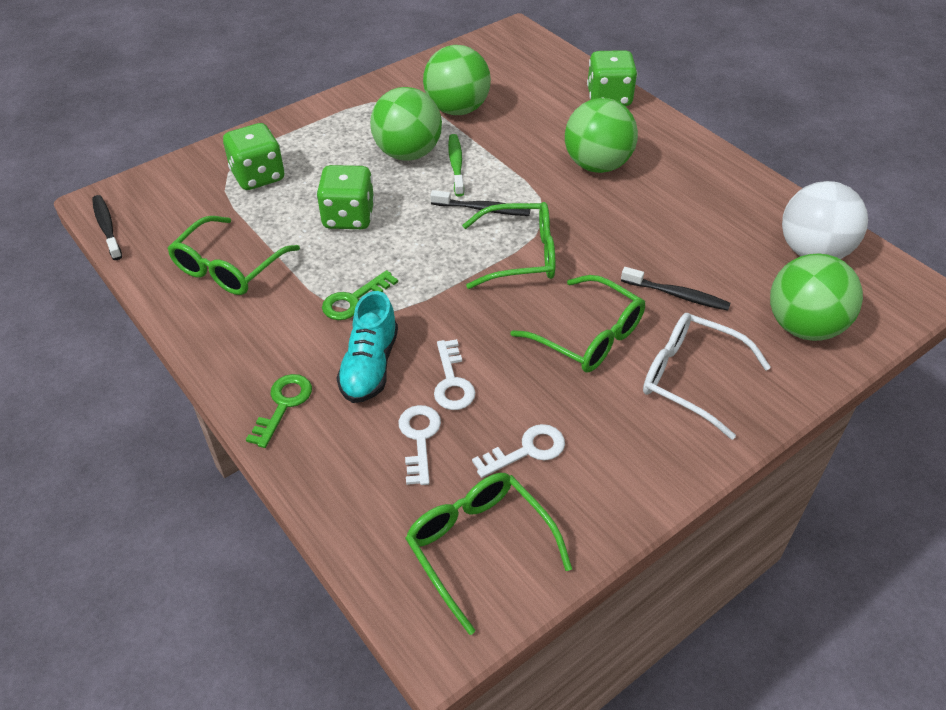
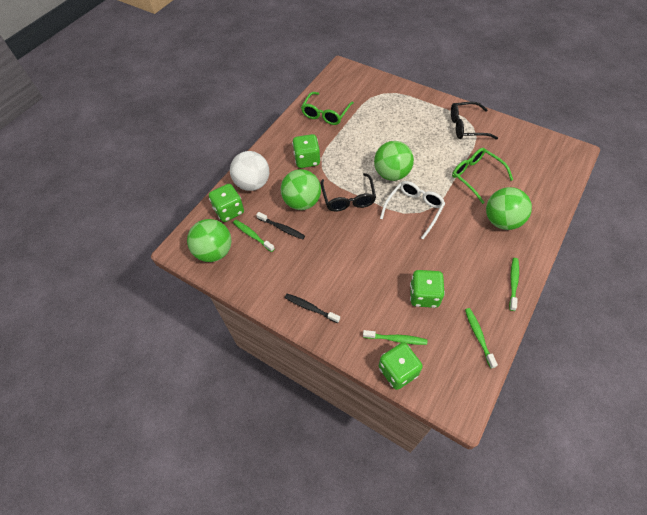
black glasses: 0 -> 2
black toothbrush: 3 -> 2
green dice: 3 -> 4
green glasses: 4 -> 2
green key: 2 -> 0
green toothbrush: 1 -> 4
turquoise shoe: 1 -> 0
white key: 3 -> 0

